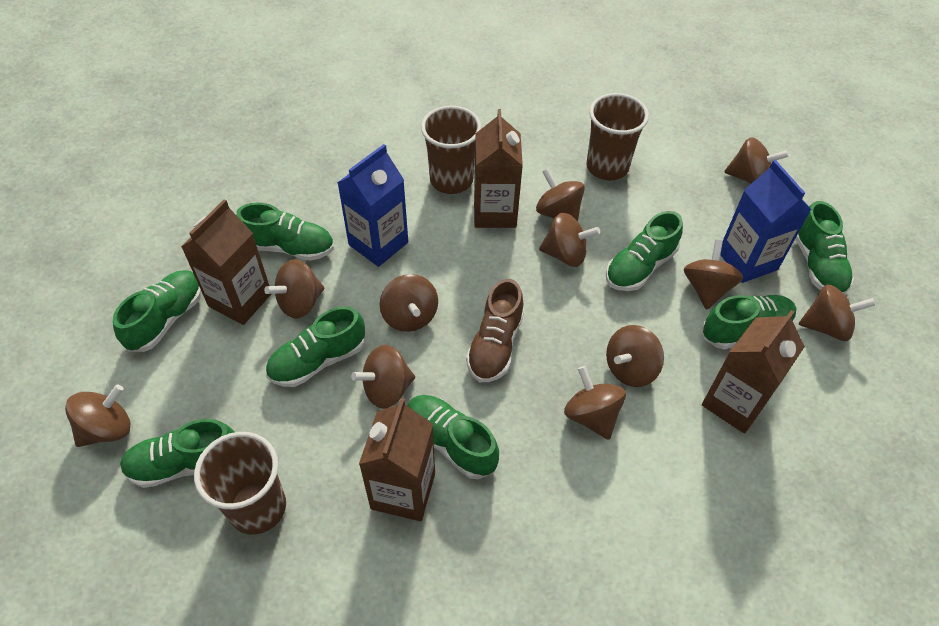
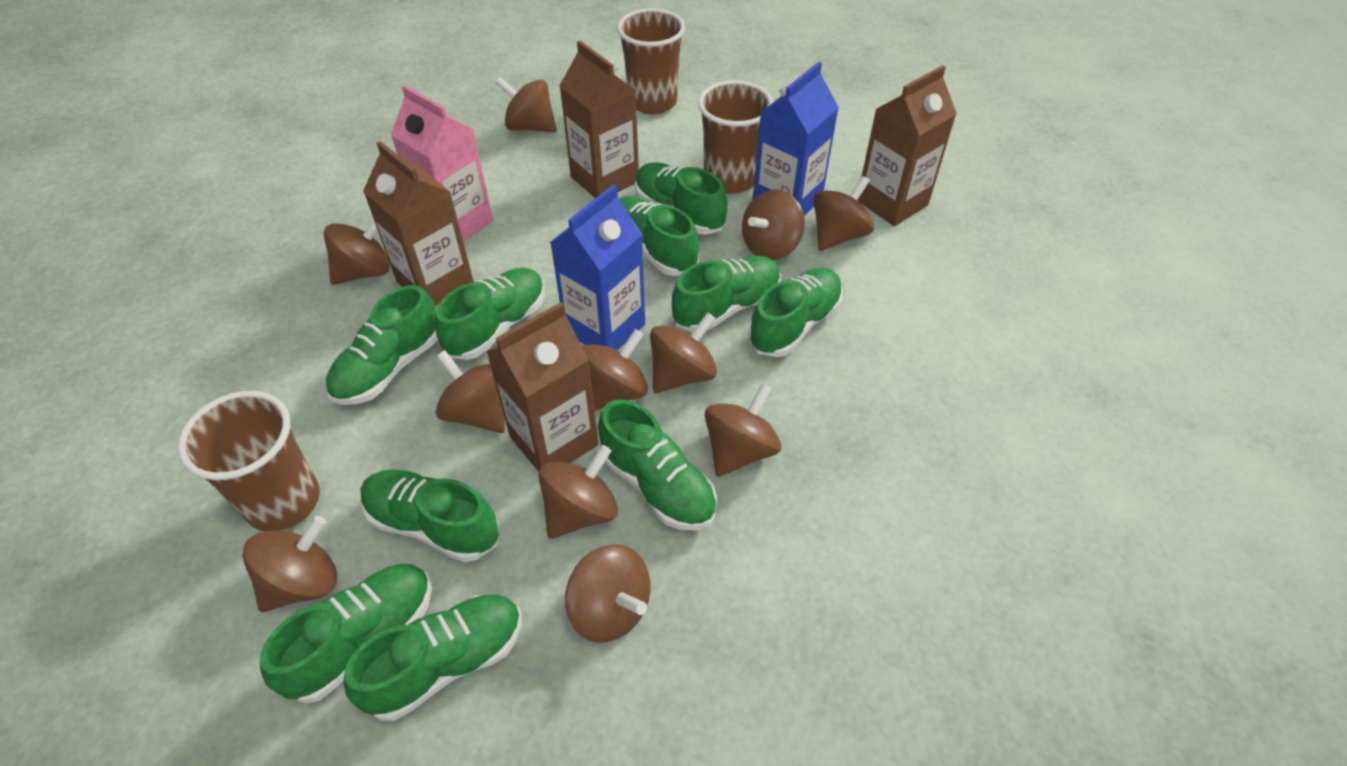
brown shoe: 1 -> 0
green shoe: 8 -> 10
pink carton: 0 -> 1

